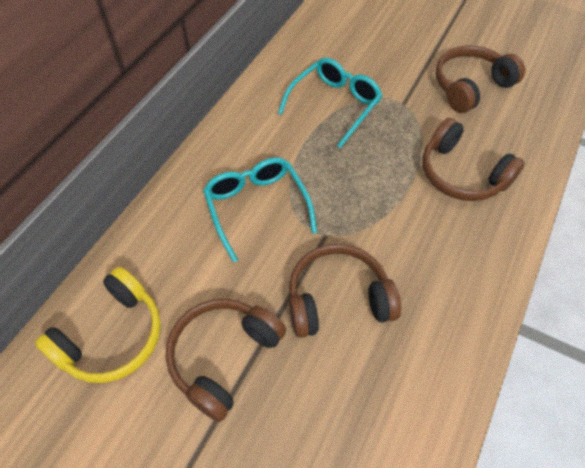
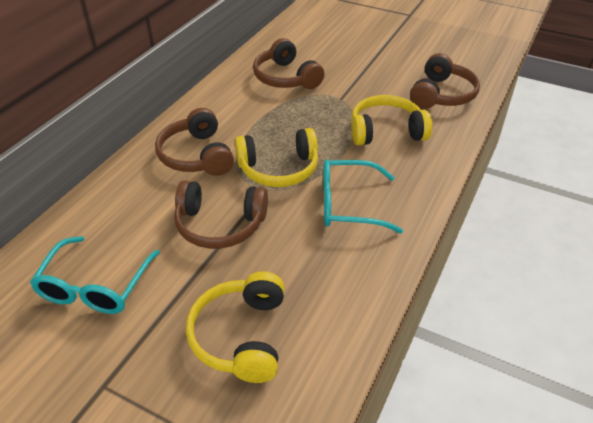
yellow headphones: 1 -> 3

